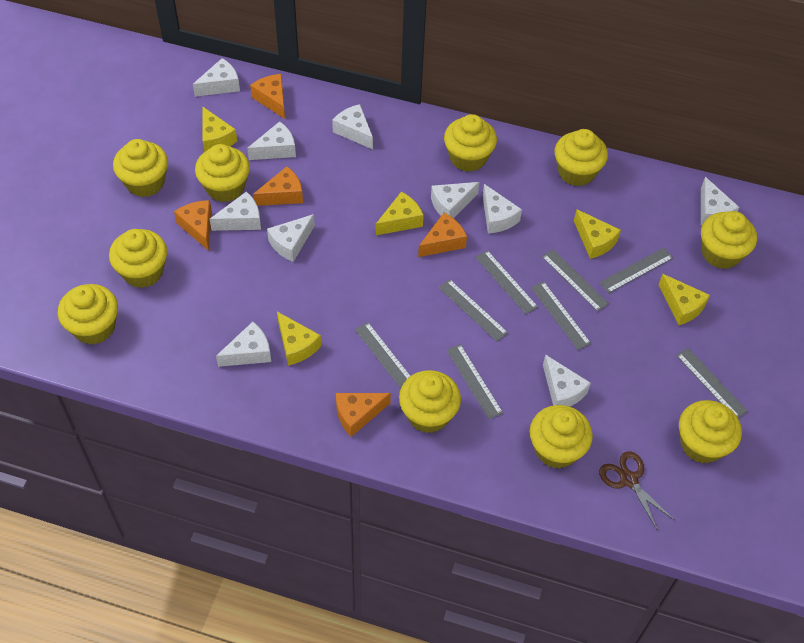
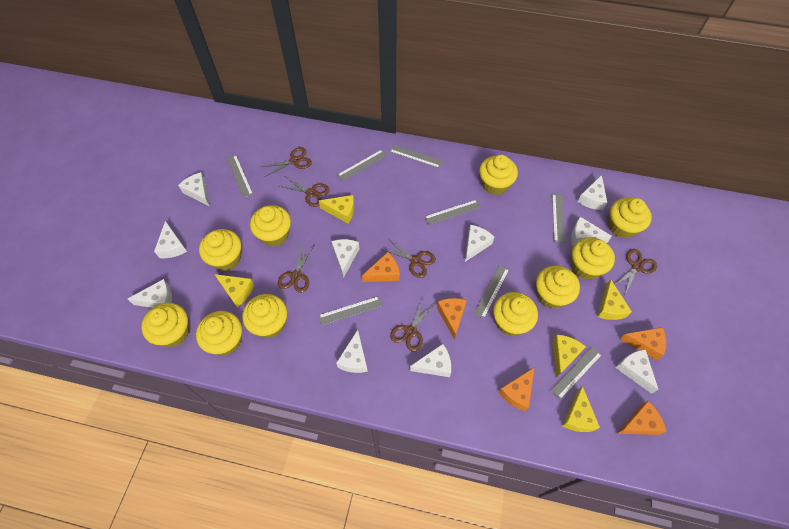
brown scissors: 1 -> 6

